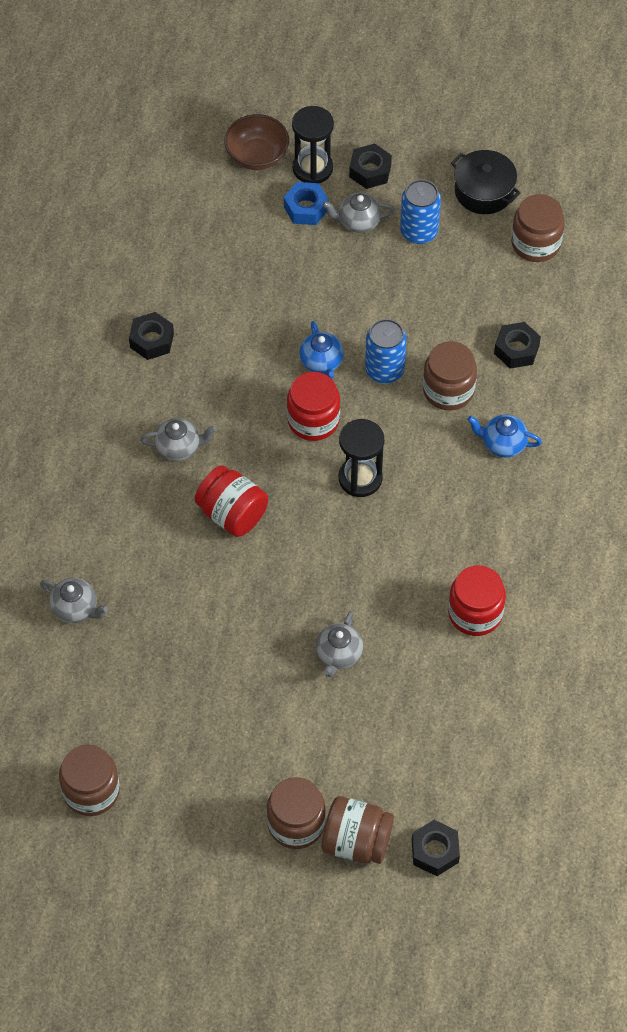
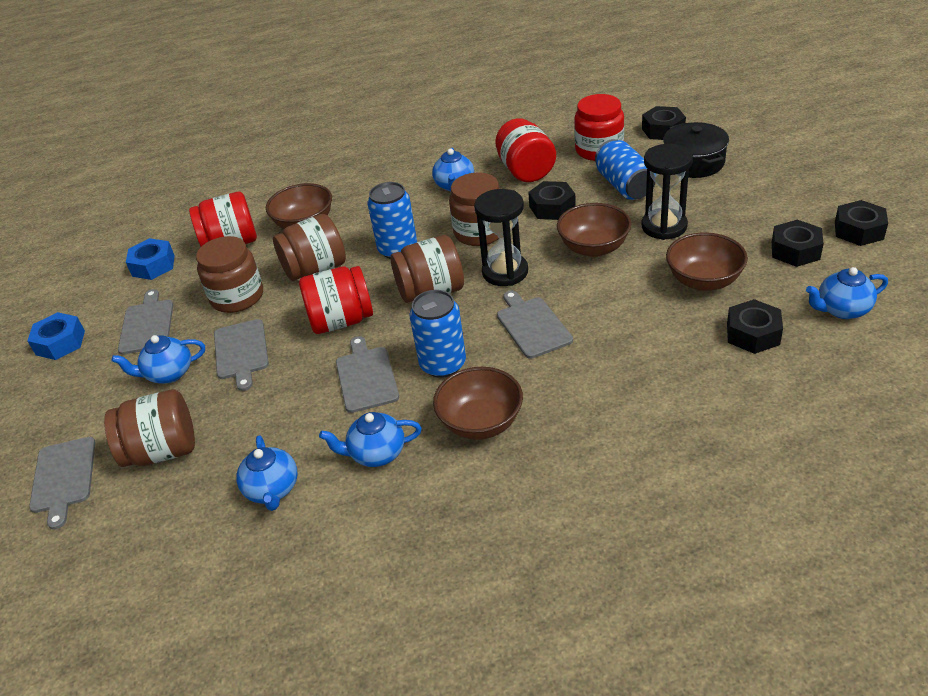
black nut: 4 -> 5
blue can: 2 -> 3
blue nut: 1 -> 2
blue teapot: 2 -> 5
brown bowl: 1 -> 4
grey cutting board: 0 -> 5
grey teapot: 4 -> 0
red jar: 3 -> 4

